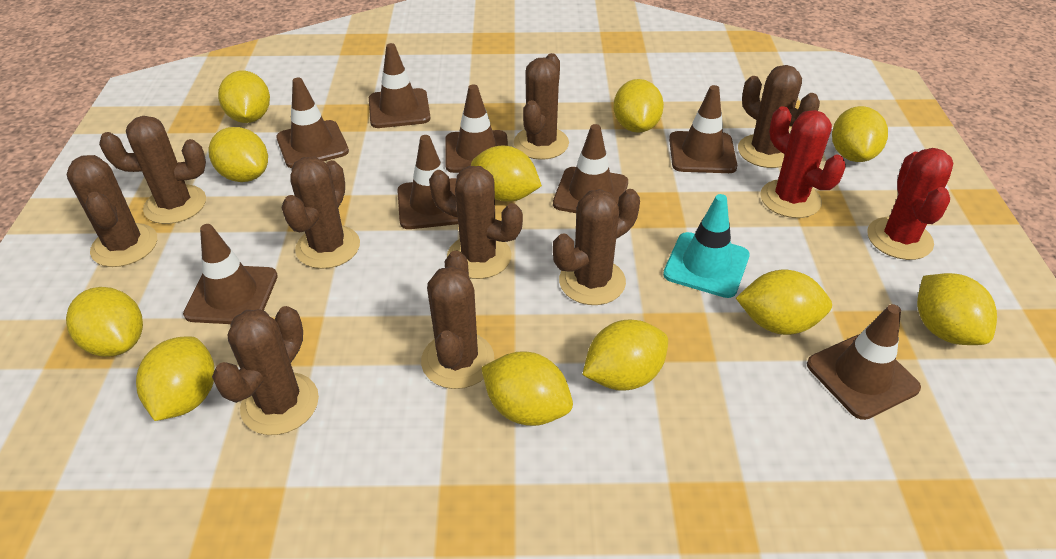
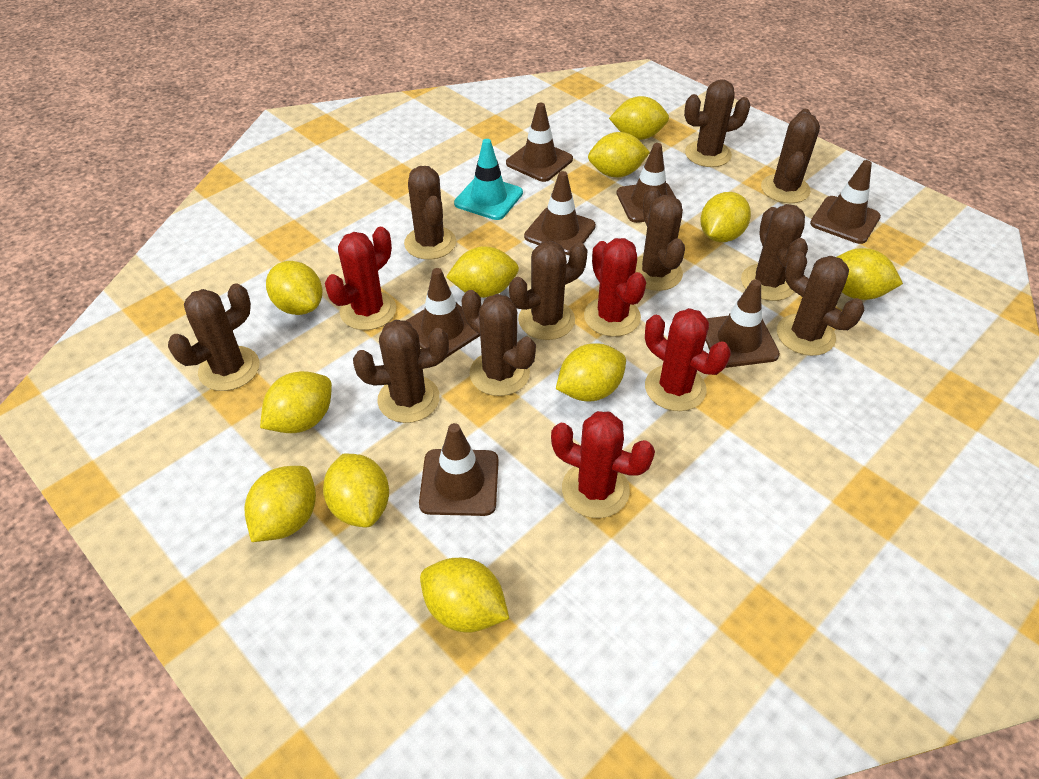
brown cactus: 9 -> 10
brown traffic cone: 8 -> 7
red cactus: 2 -> 4

